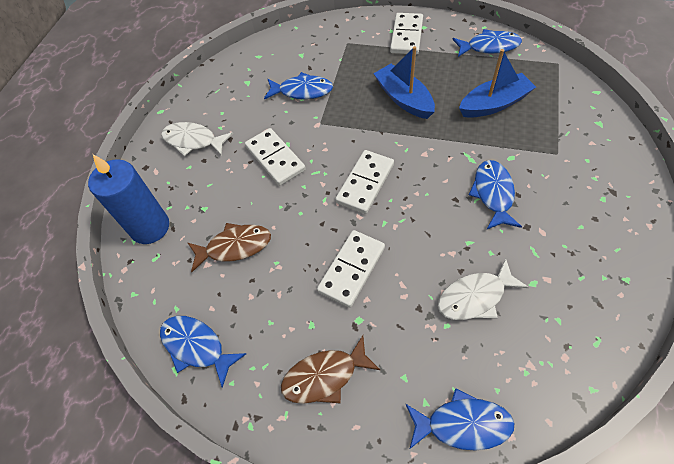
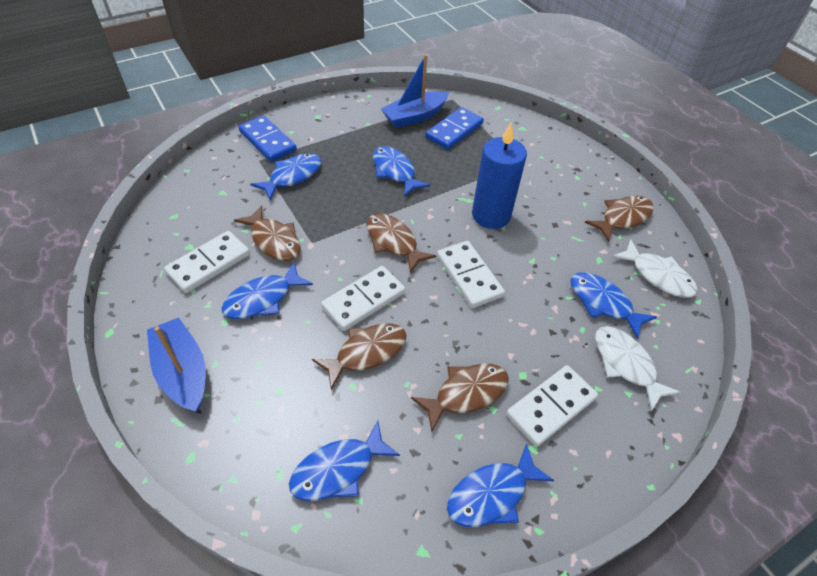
blue domino: 0 -> 2
blue fish: 5 -> 6
brown fish: 2 -> 5

